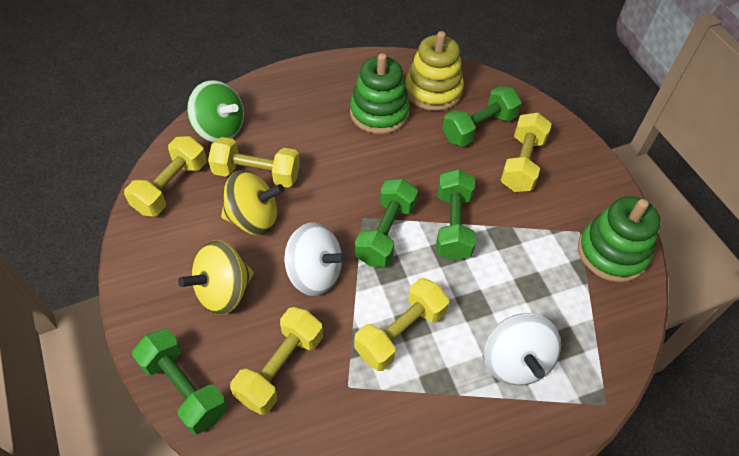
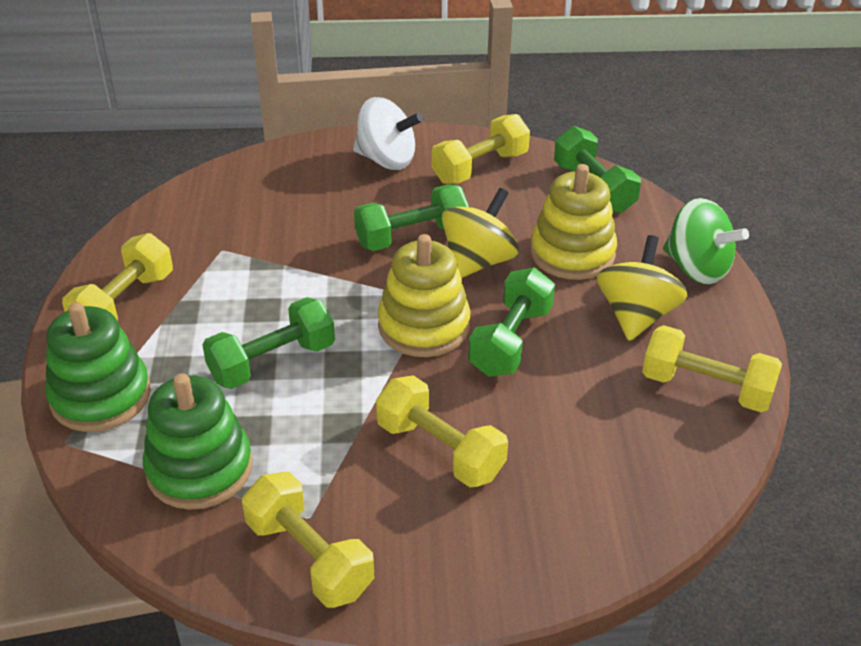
white spinning top: 2 -> 1
yellow stacking toy: 1 -> 2

